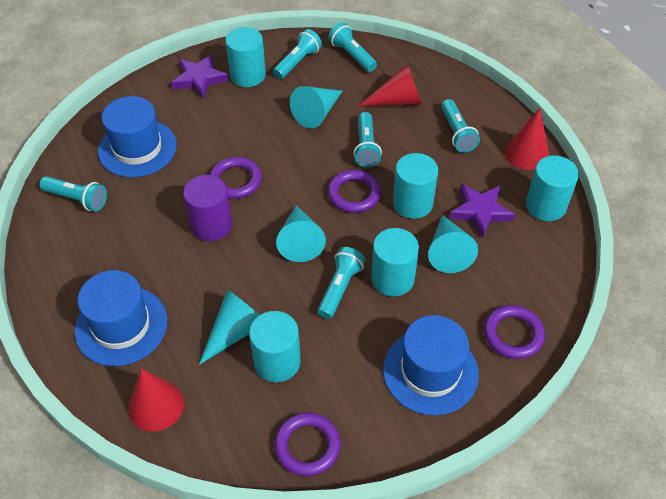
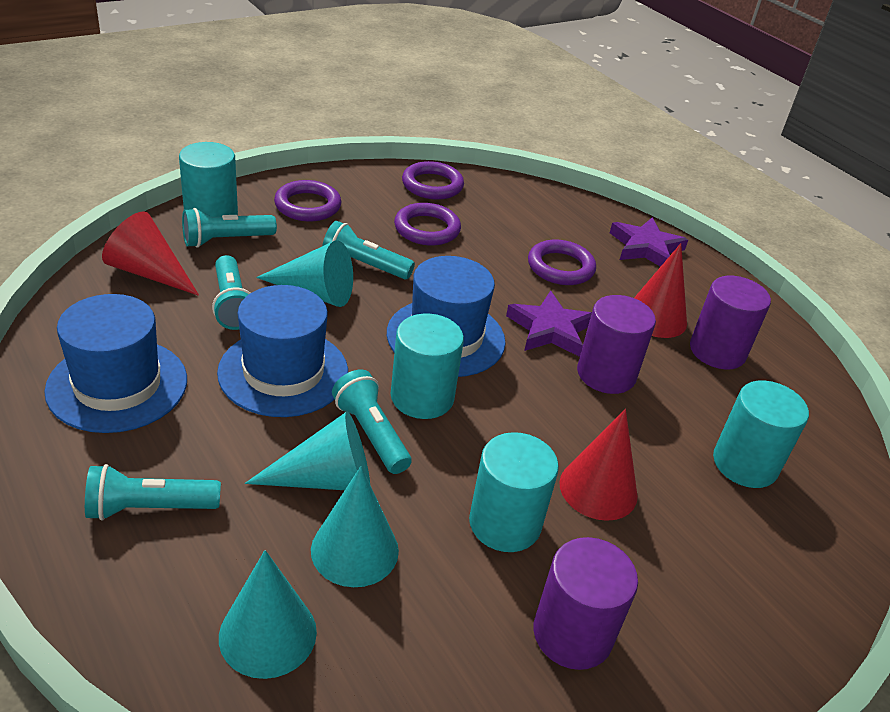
purple cylinder: 1 -> 3
turquoise cylinder: 5 -> 4
turquoise flashlight: 6 -> 5

